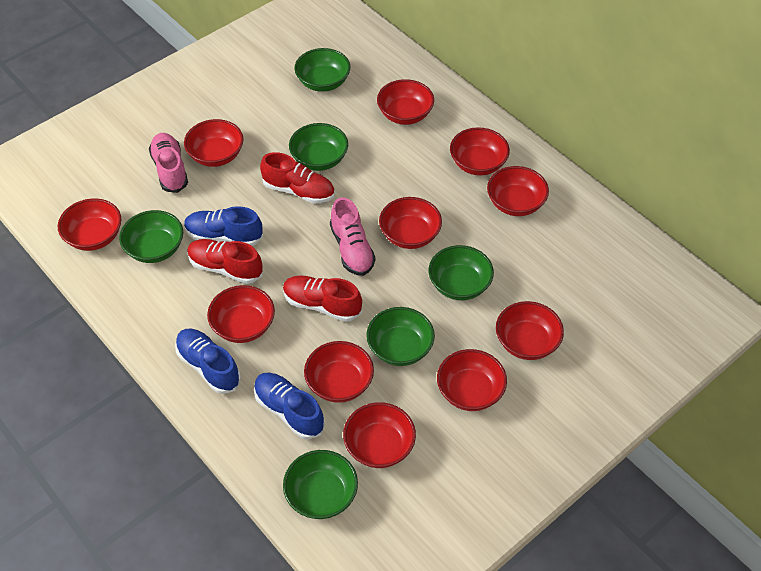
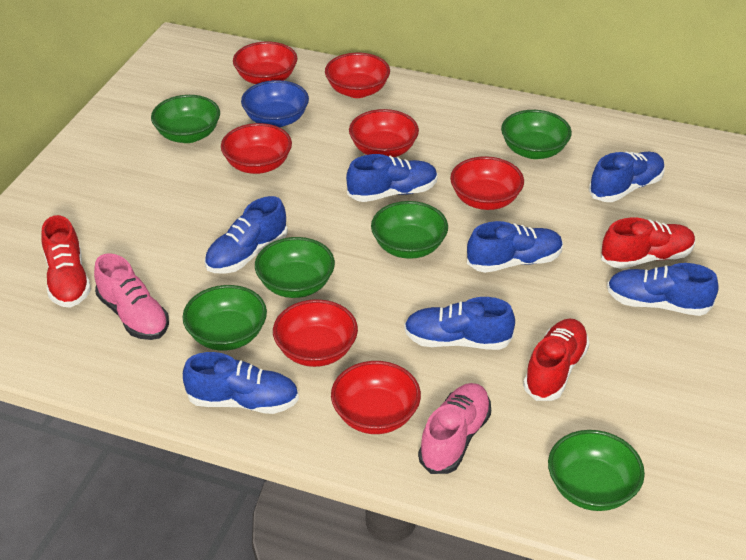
blue bowl: 0 -> 1
blue shoe: 3 -> 7
red bowl: 11 -> 7

